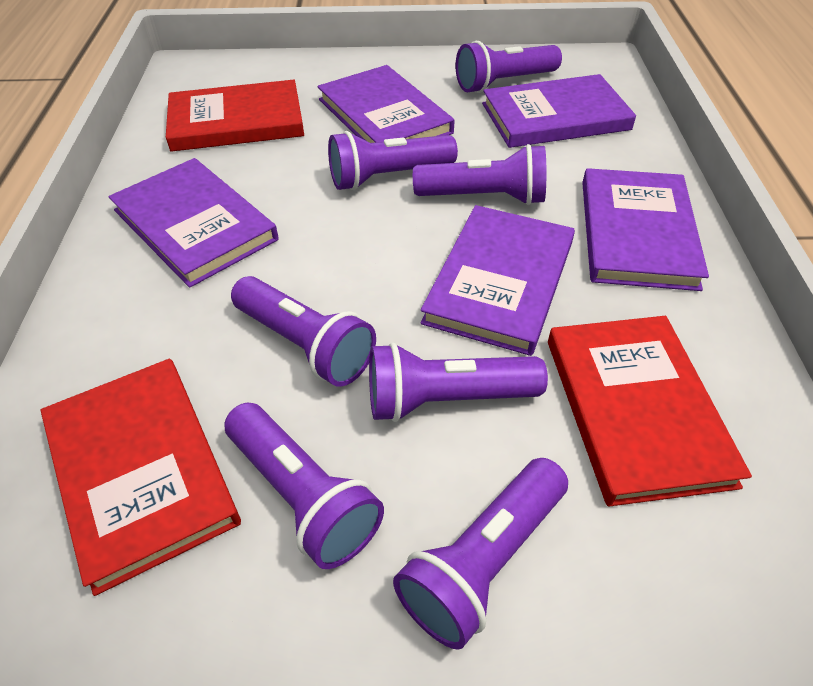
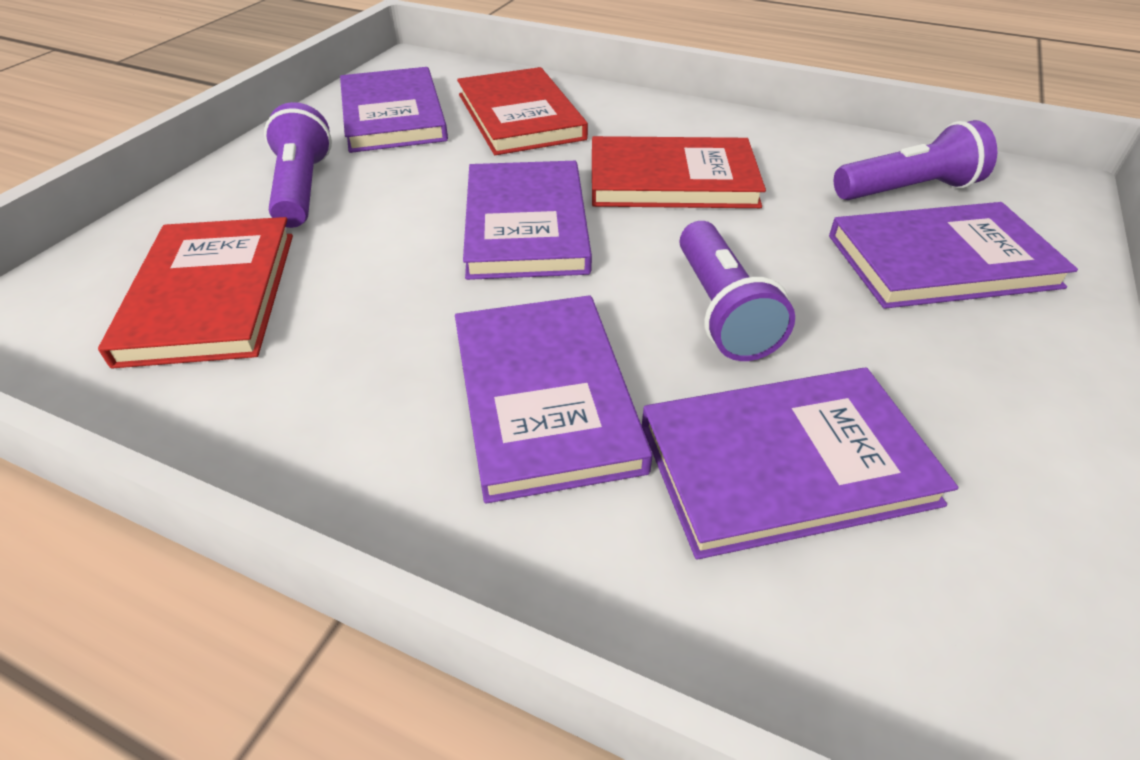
purple flashlight: 7 -> 3

